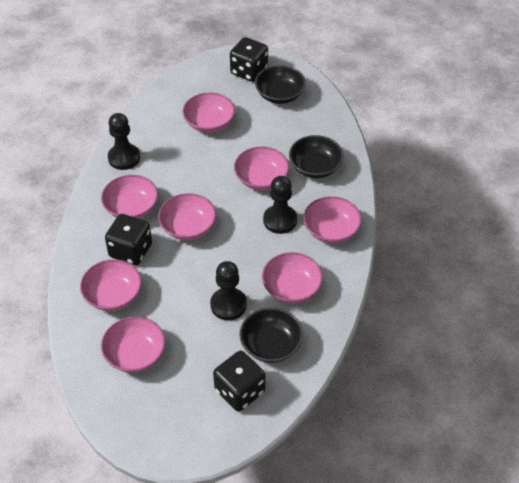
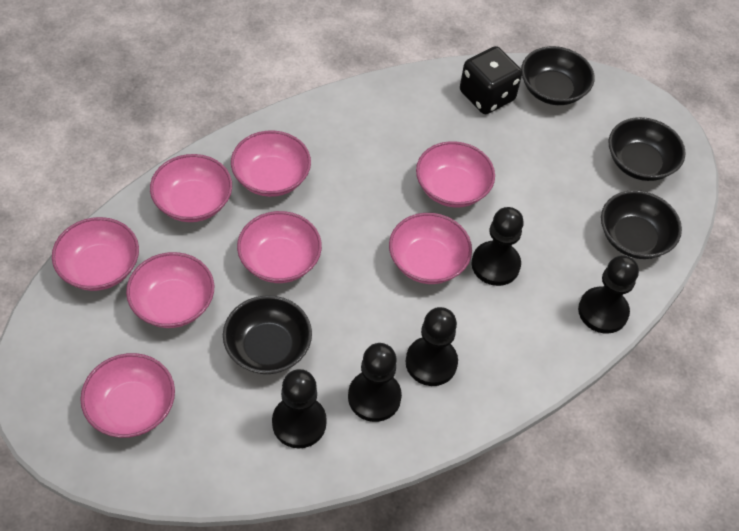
black bowl: 3 -> 4
black dice: 3 -> 1
black pawn: 3 -> 5

